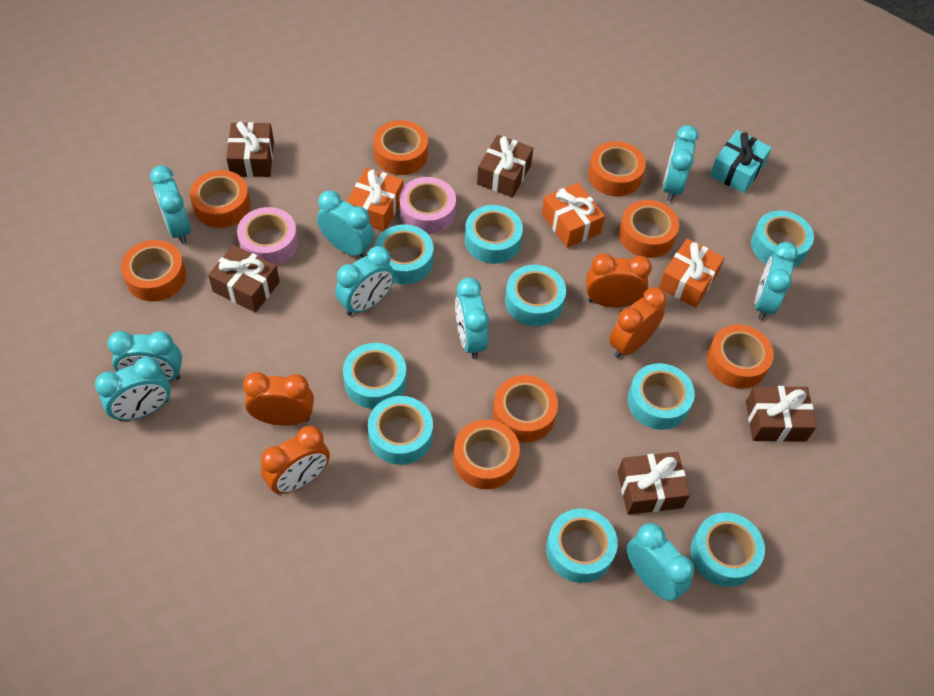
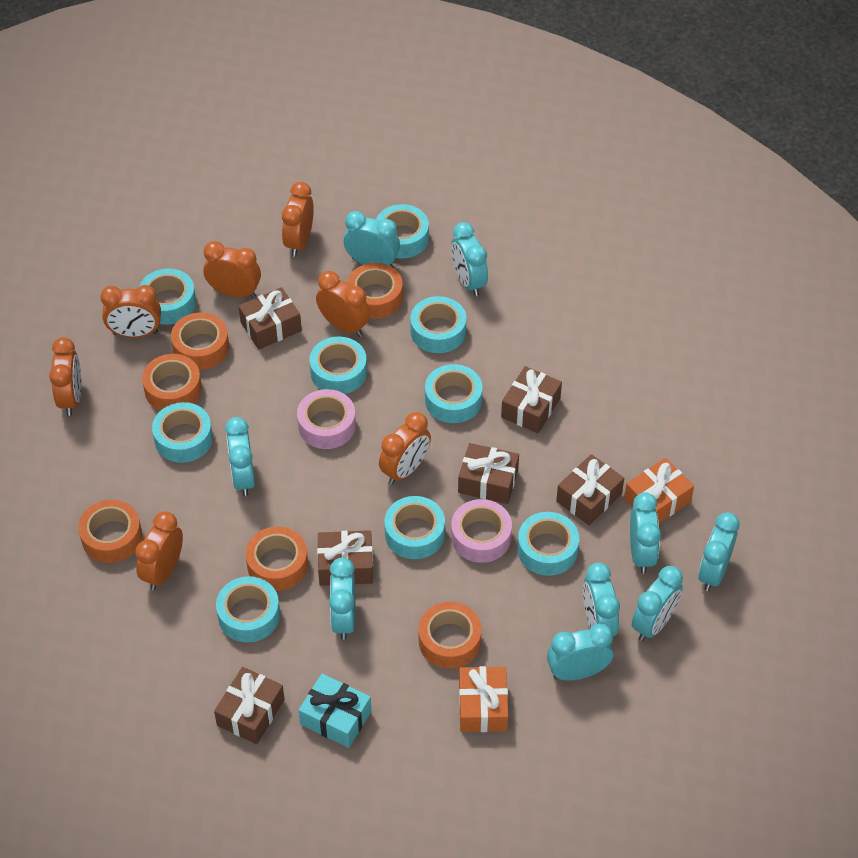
brown gift: 5 -> 6
orange clock: 4 -> 7
orange gift: 3 -> 2
orange tape: 8 -> 6

